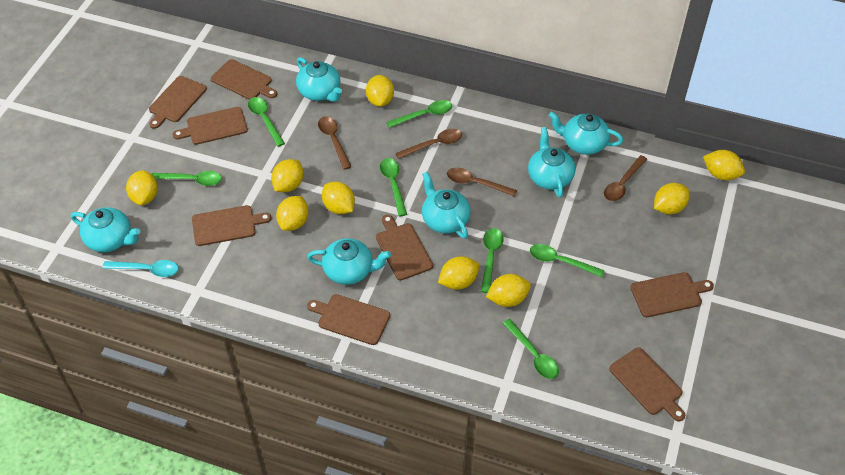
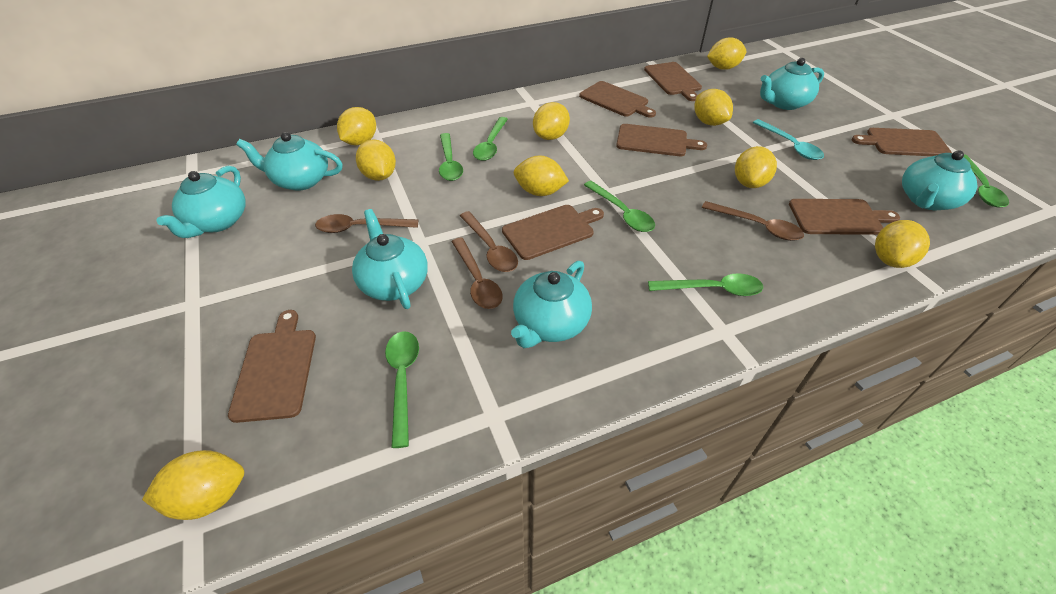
brown cutting board: 8 -> 7
green spoon: 7 -> 6

